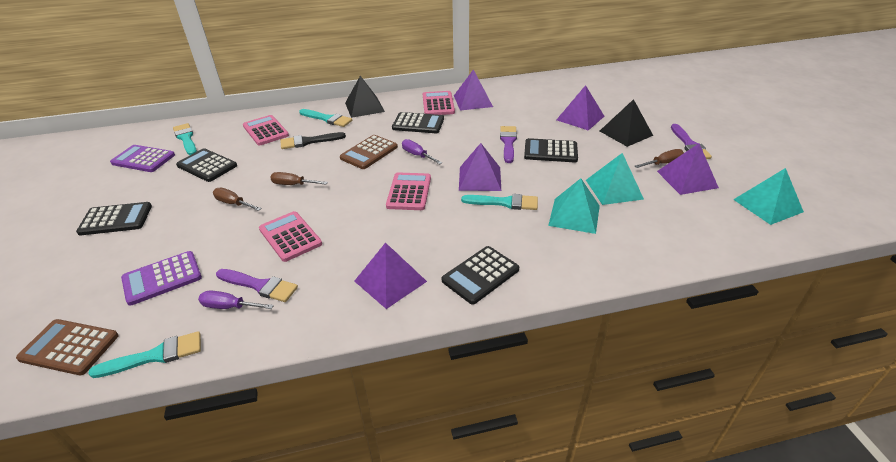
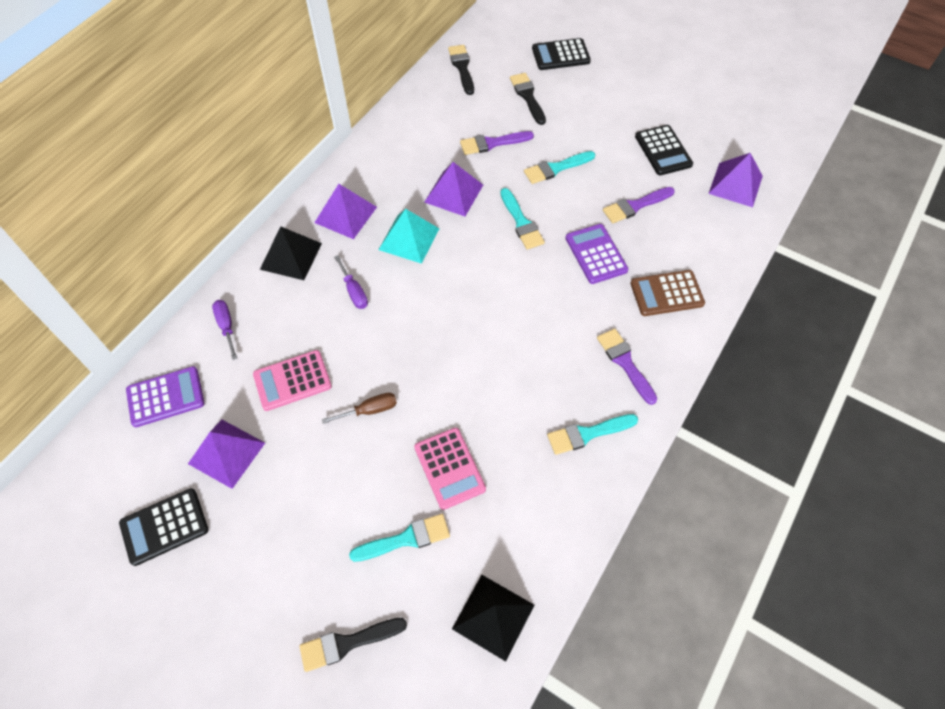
black brush: 1 -> 3
black calculator: 5 -> 3
brown calculator: 2 -> 1
brown screwdriver: 3 -> 1
pink calculator: 4 -> 2
purple pyramid: 5 -> 4
turquoise pyramid: 3 -> 1

